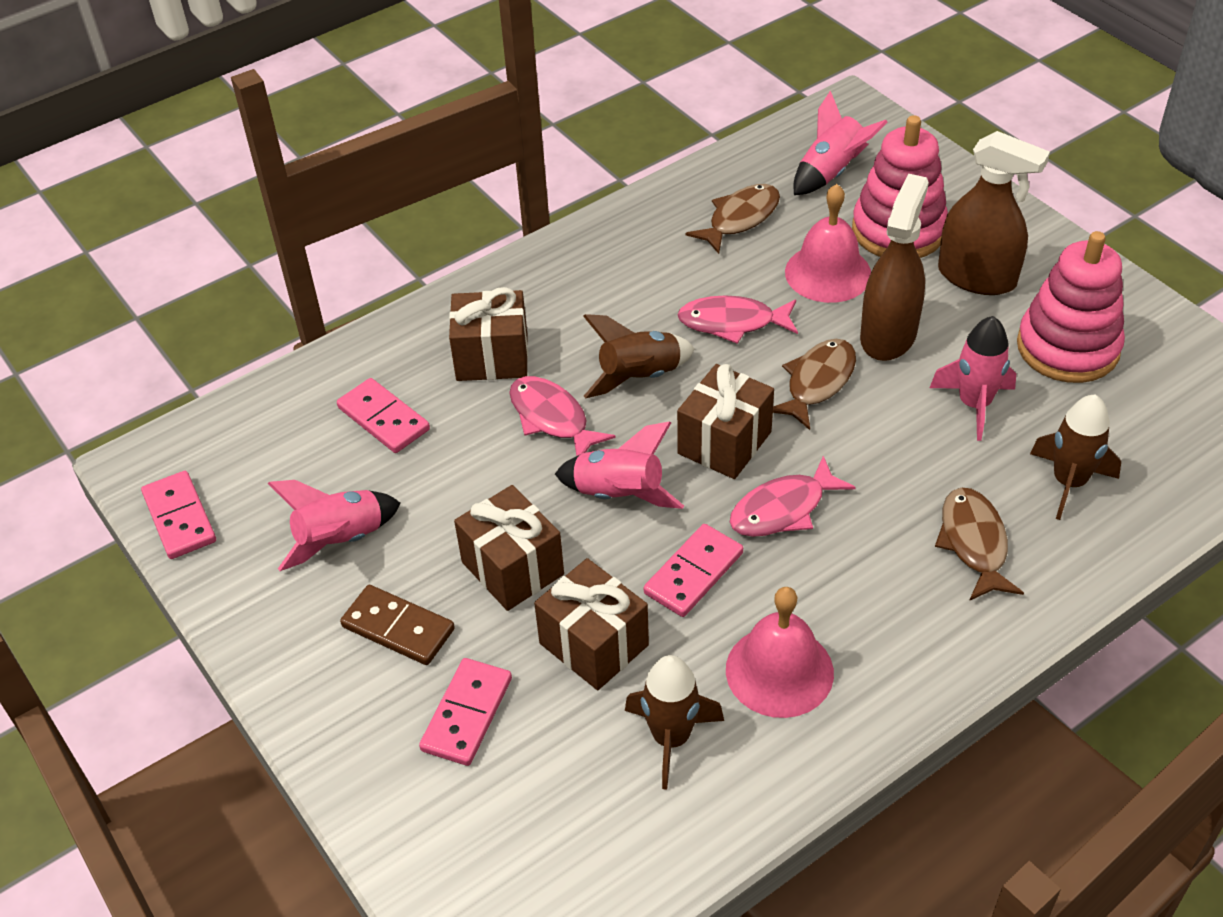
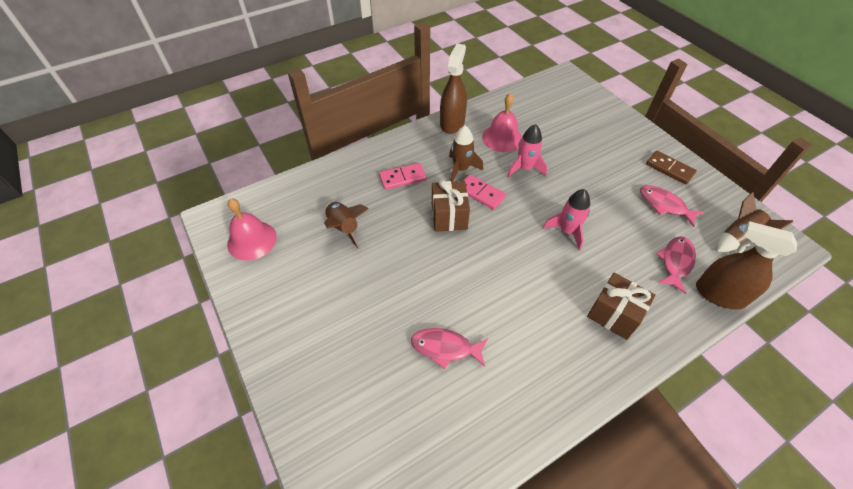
brown fish: 3 -> 0
brown gift: 4 -> 2
pink domino: 4 -> 2
pink rocket: 4 -> 2
pink stacking toy: 2 -> 0

